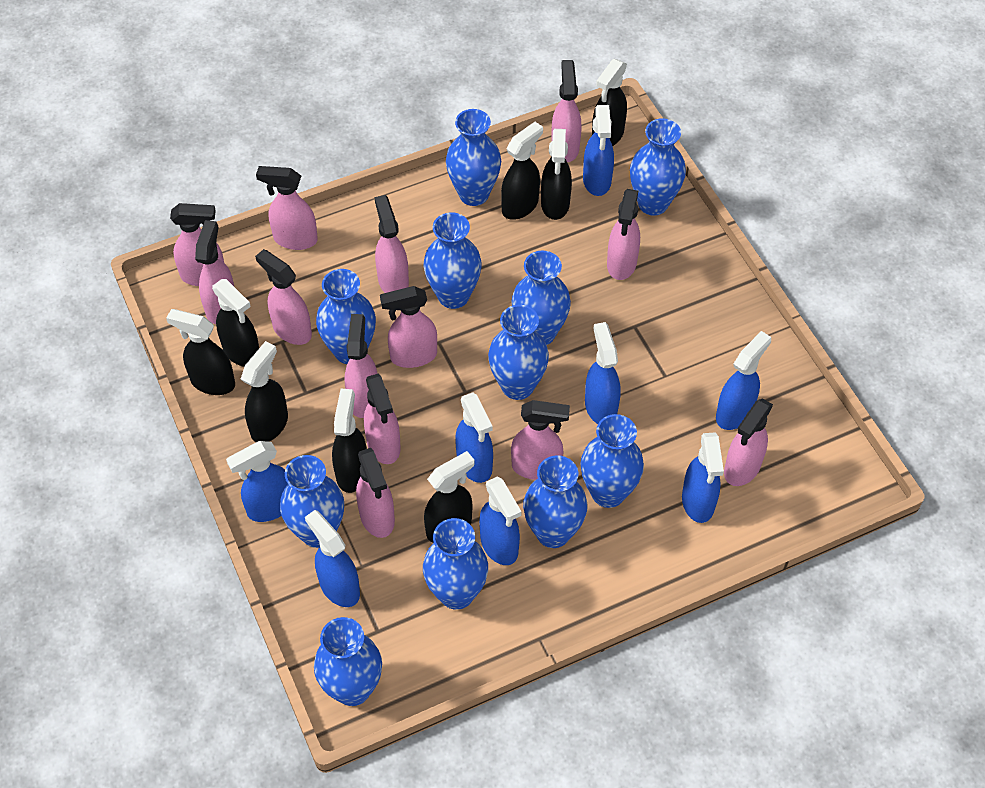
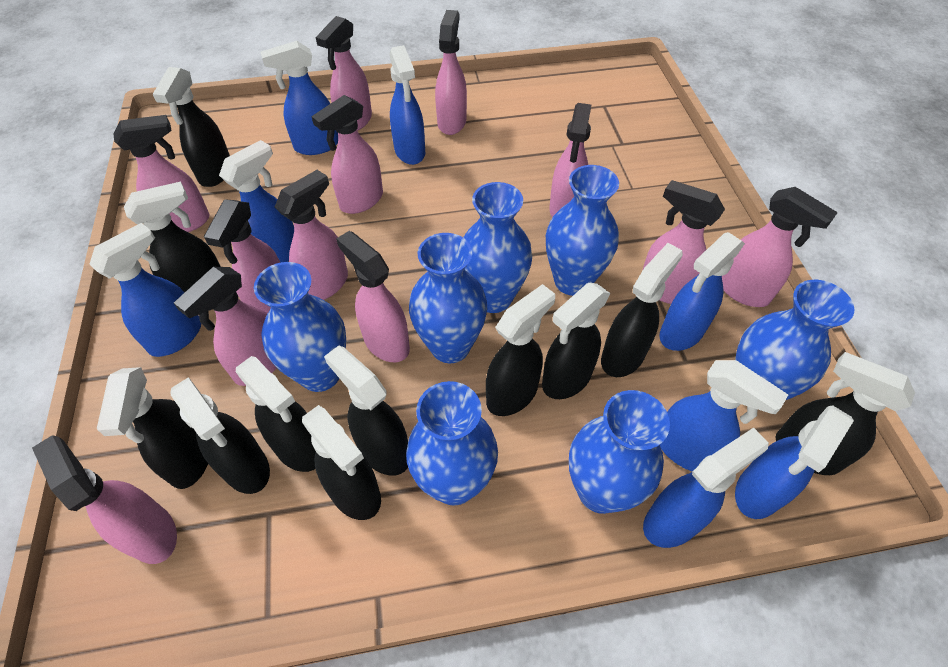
black spray bottle: 8 -> 11
blue vase: 11 -> 7
pink spray bottle: 13 -> 12

